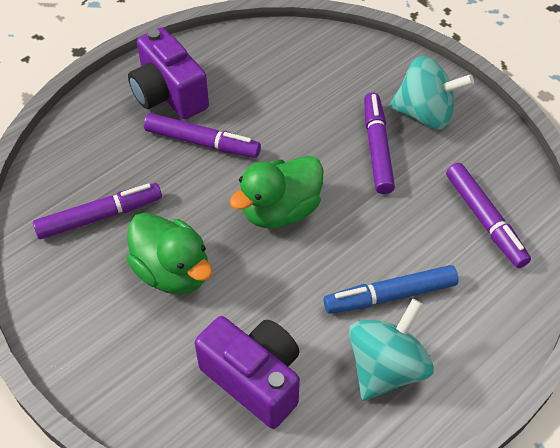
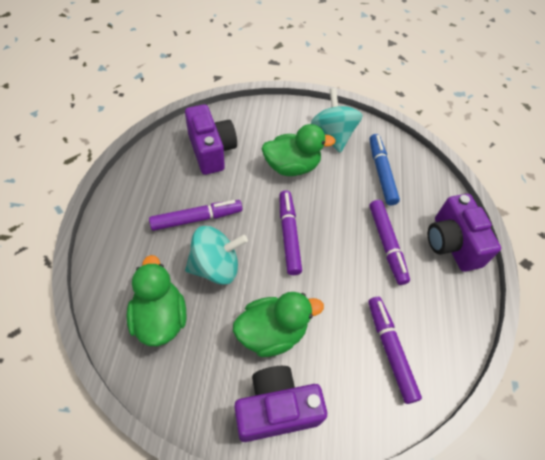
green duck: 2 -> 3
purple camera: 2 -> 3

